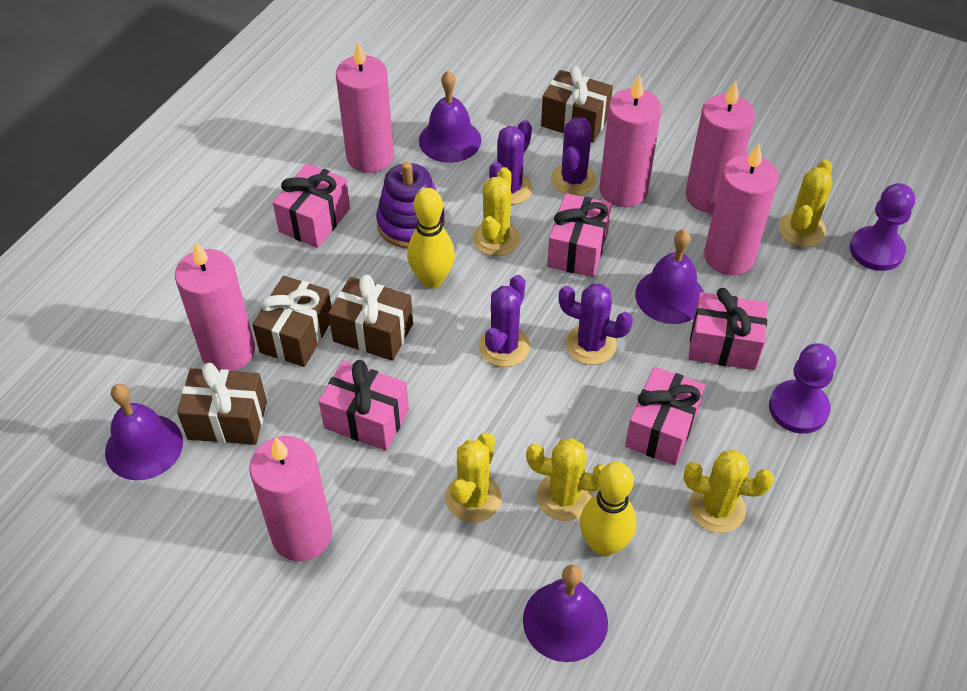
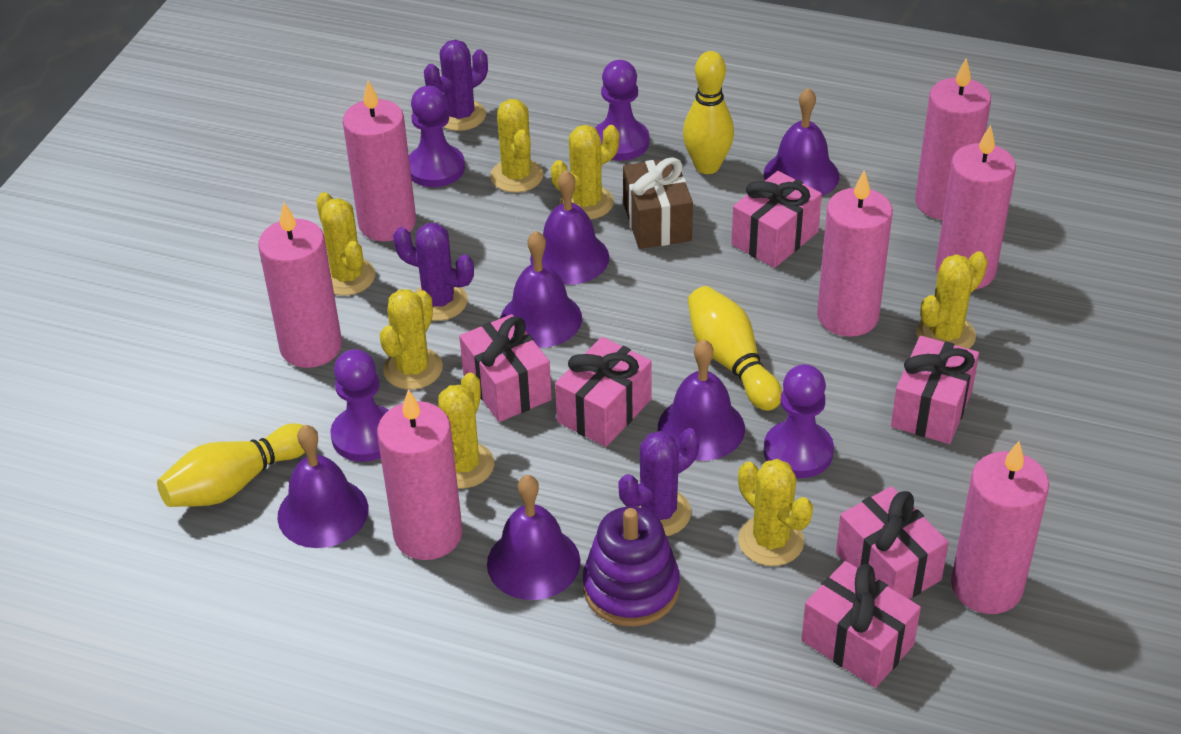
brown gift: 4 -> 1
pink candle: 6 -> 7
pink gift: 5 -> 6
purple bell: 4 -> 6
purple cactus: 4 -> 3
purple pawn: 2 -> 4
yellow bowling pin: 2 -> 3
yellow cactus: 5 -> 7

